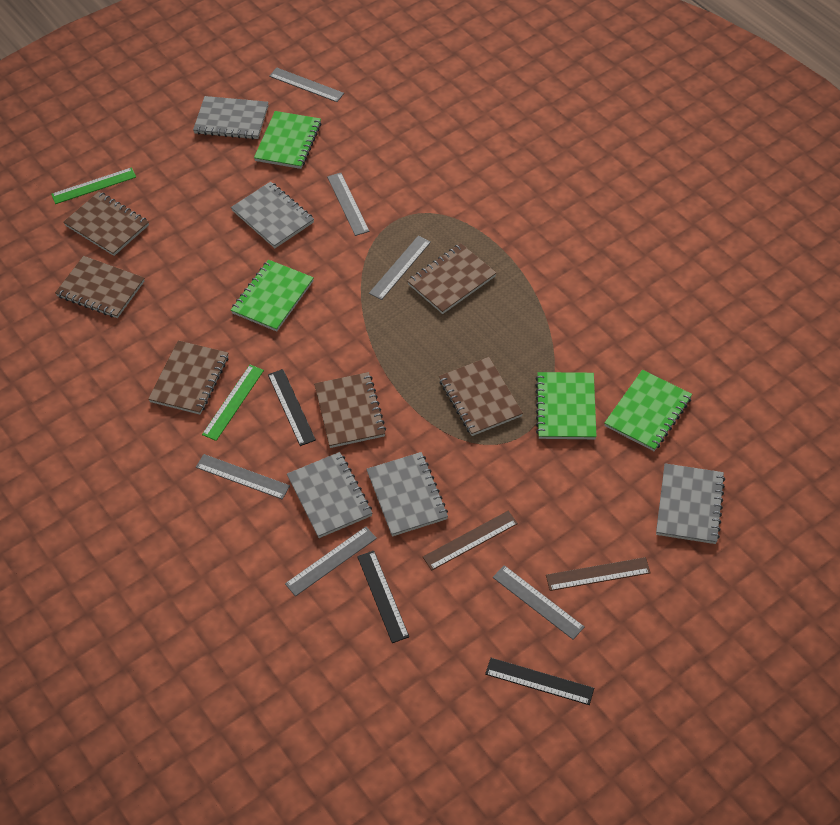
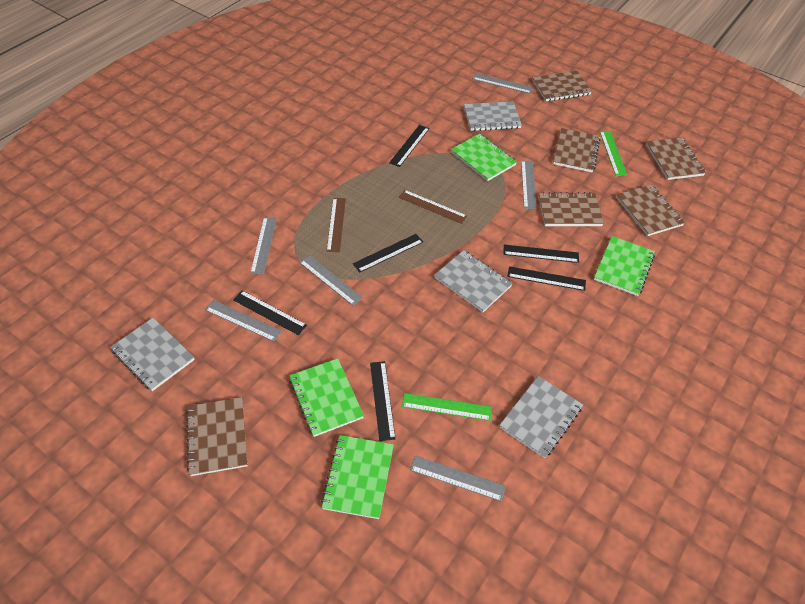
black ruler: 3 -> 6
grey notebook: 5 -> 4

